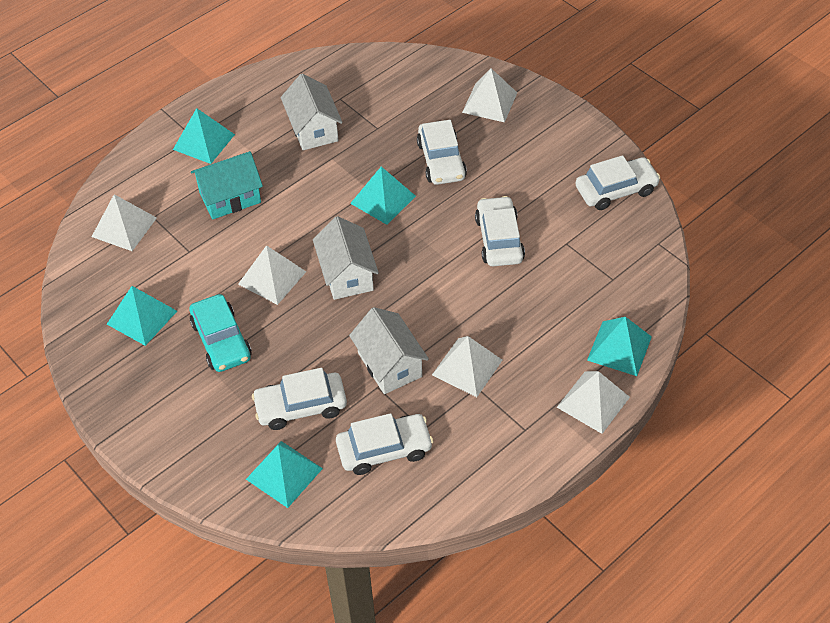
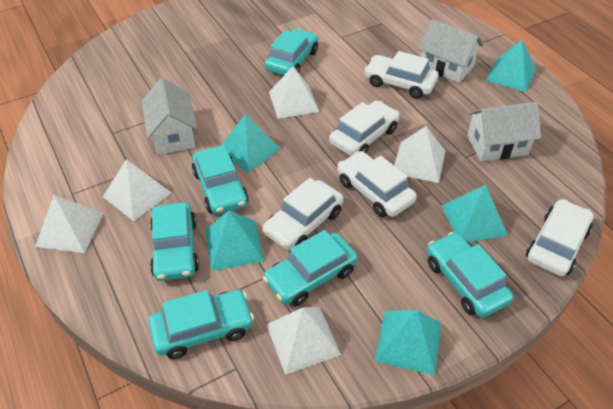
turquoise car: 1 -> 6
turquoise house: 1 -> 0

